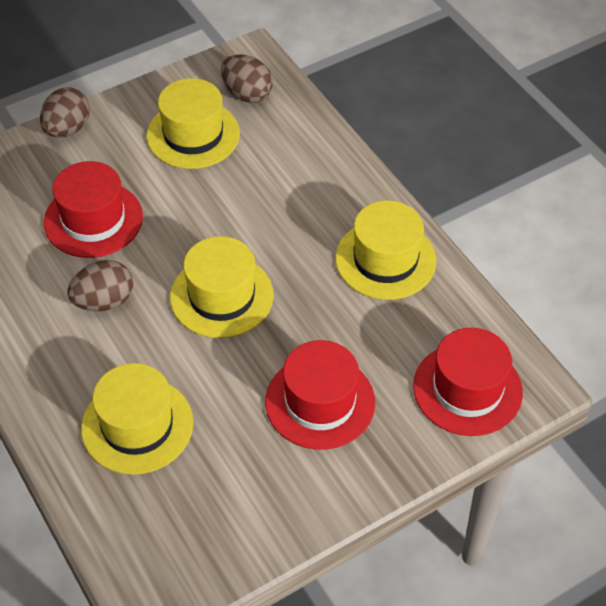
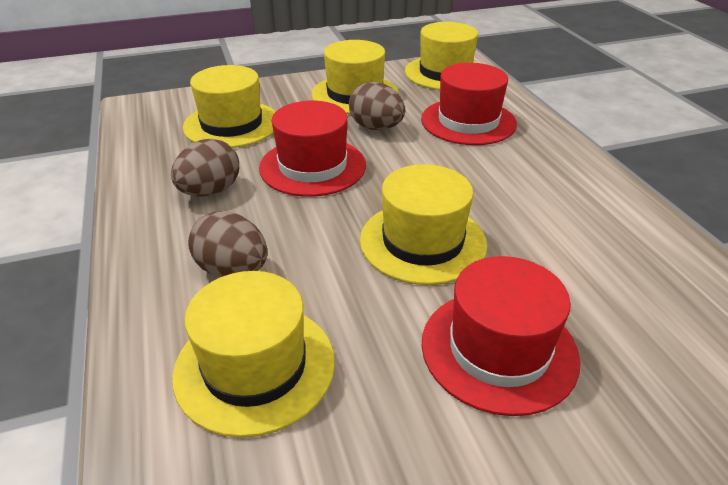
yellow hat: 4 -> 5

